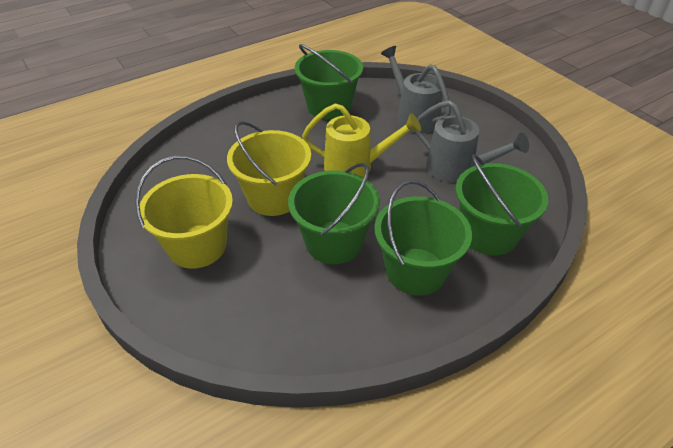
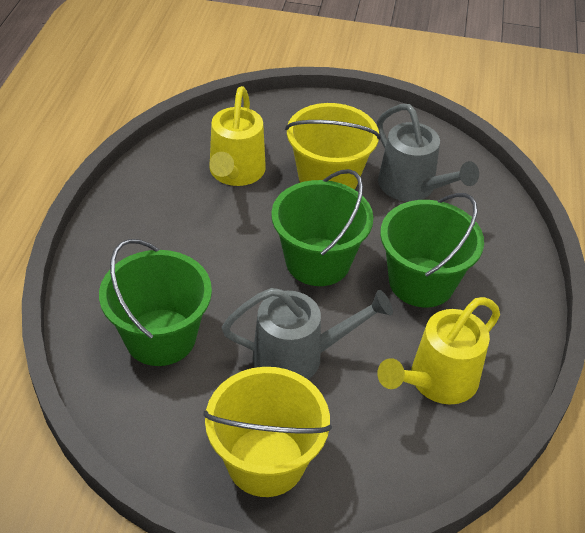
green bucket: 4 -> 3
yellow watering can: 1 -> 2

